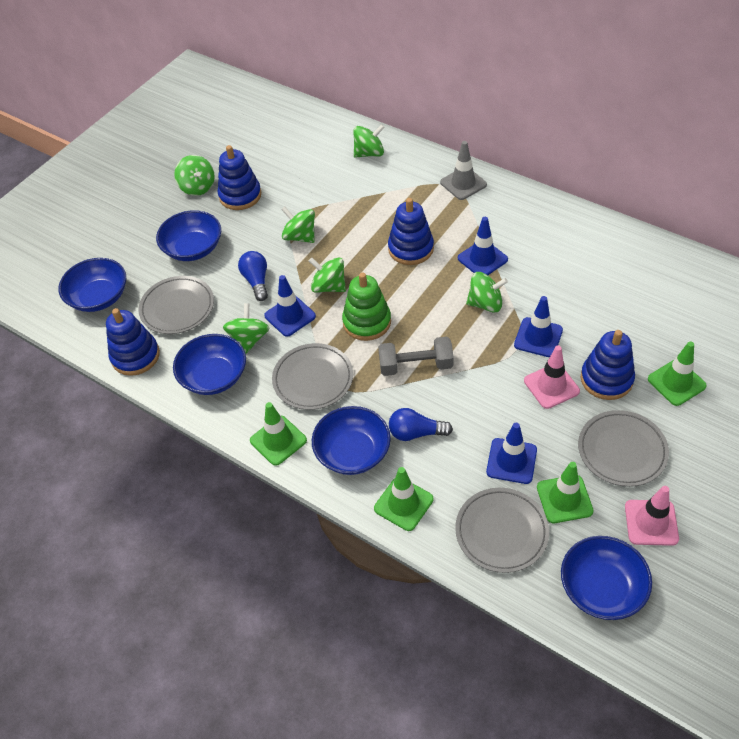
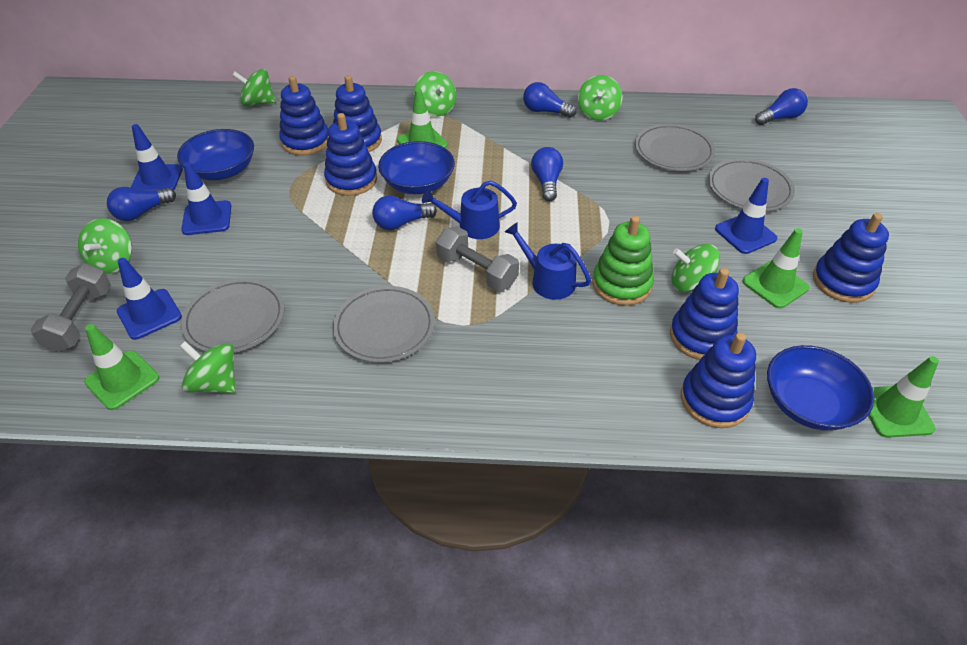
blue bowl: 5 -> 3
blue light bulb: 2 -> 5
blue stacking toy: 4 -> 6
blue watering can: 0 -> 2
grey dumbbell: 1 -> 2
grey traffic cone: 1 -> 0
pink traffic cone: 2 -> 0

